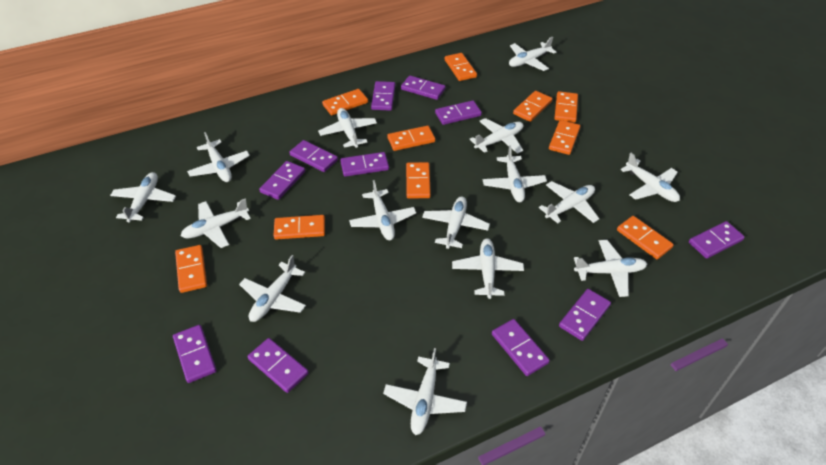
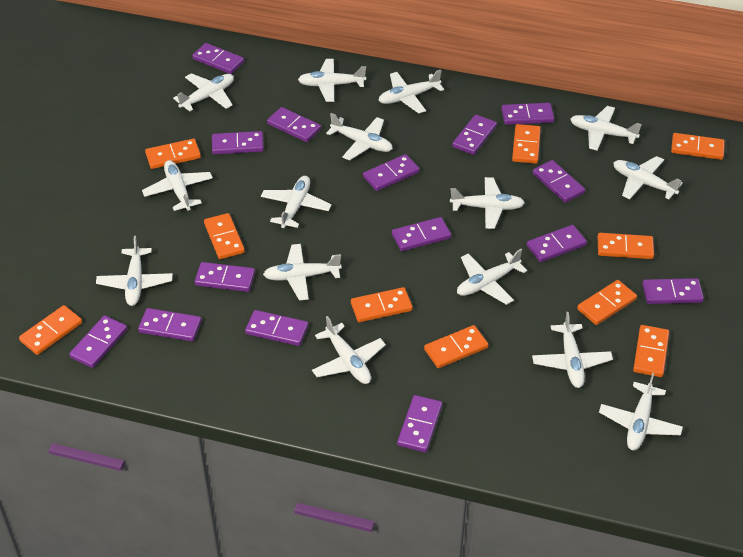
purple domino: 11 -> 15

